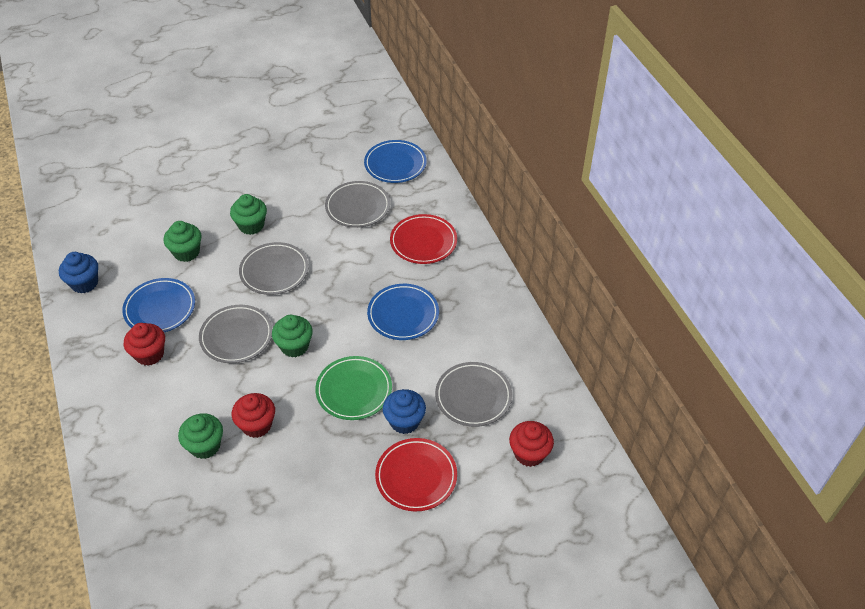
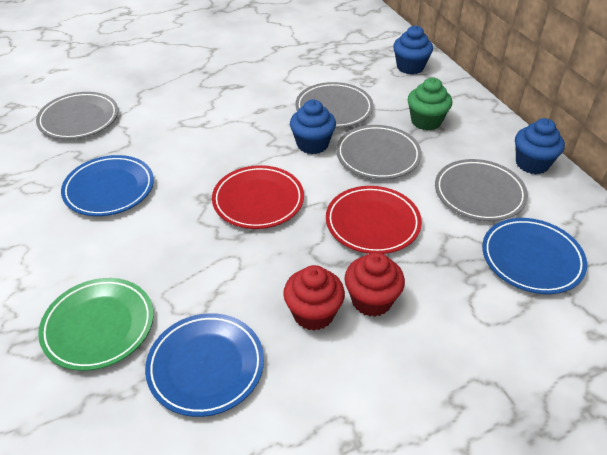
blue cupcake: 2 -> 3
green cupcake: 4 -> 1
red cupcake: 3 -> 2

